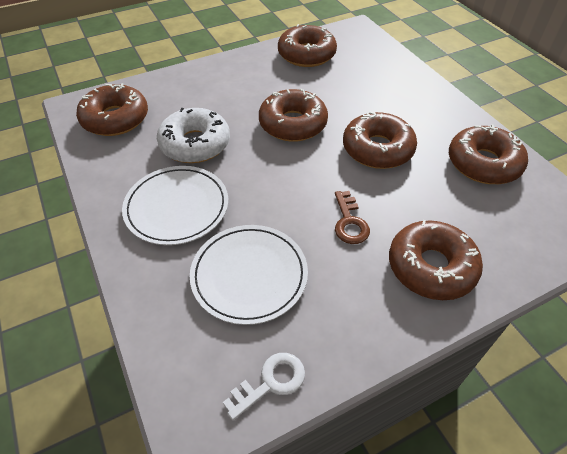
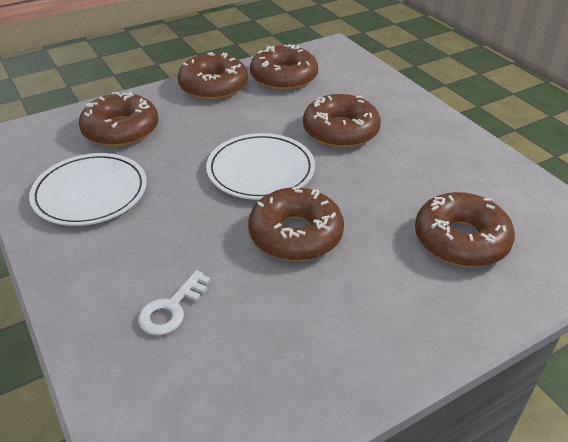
brown key: 1 -> 0
white donut: 1 -> 0

